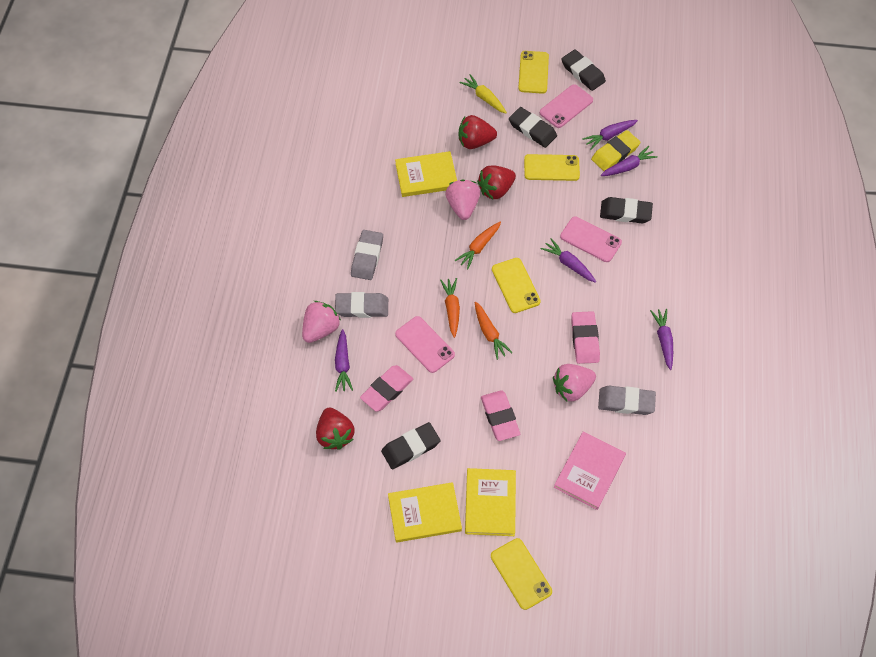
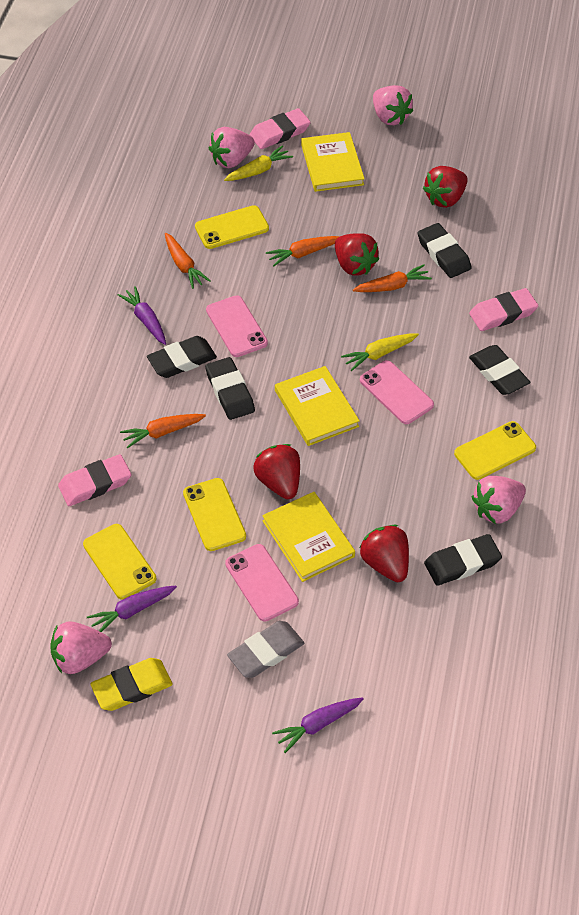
black eraser: 4 -> 5
grey eraser: 3 -> 1
orange carrot: 3 -> 4
pink book: 1 -> 0
pink strawberry: 3 -> 4
purple carrot: 5 -> 3
red strawberry: 3 -> 4
yellow carrot: 1 -> 2

